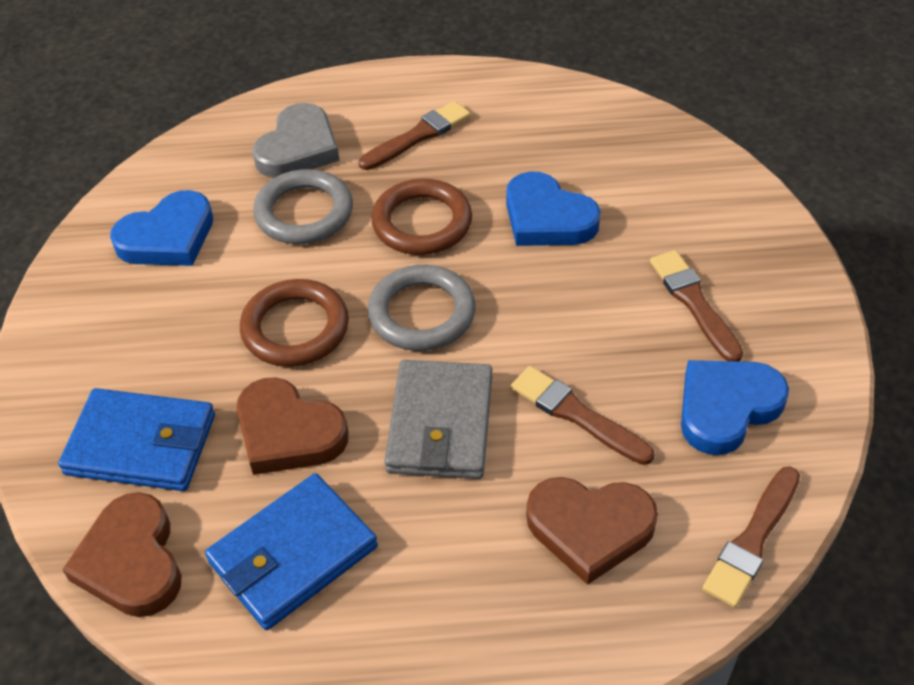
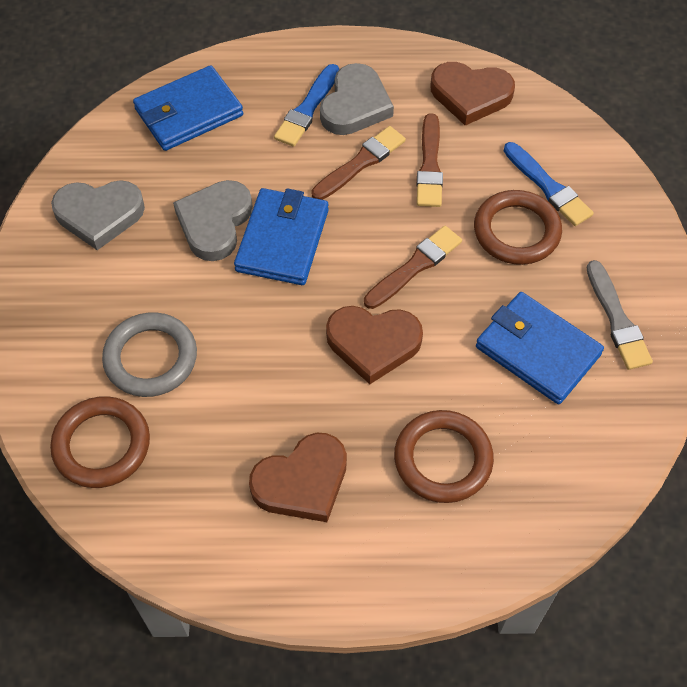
blue brush: 0 -> 2
blue heart: 3 -> 0
blue wallet: 2 -> 3
brown brush: 4 -> 3
brown ring: 2 -> 3
grey brush: 0 -> 1
grey heart: 1 -> 3
grey ring: 2 -> 1
grey wallet: 1 -> 0

